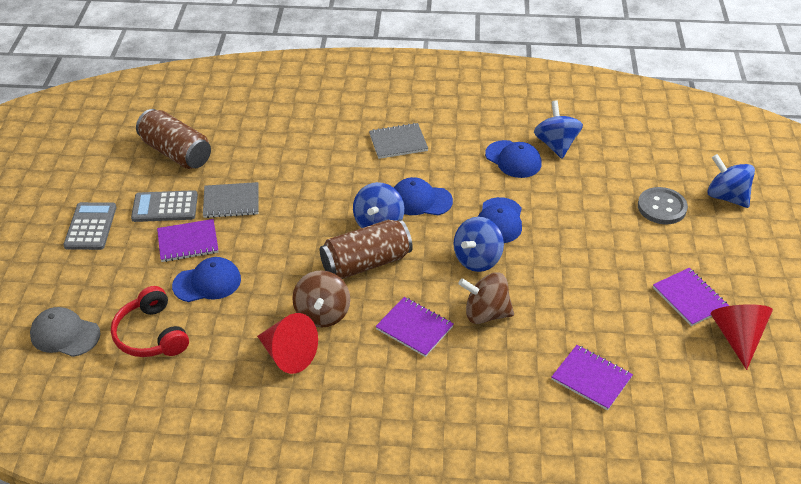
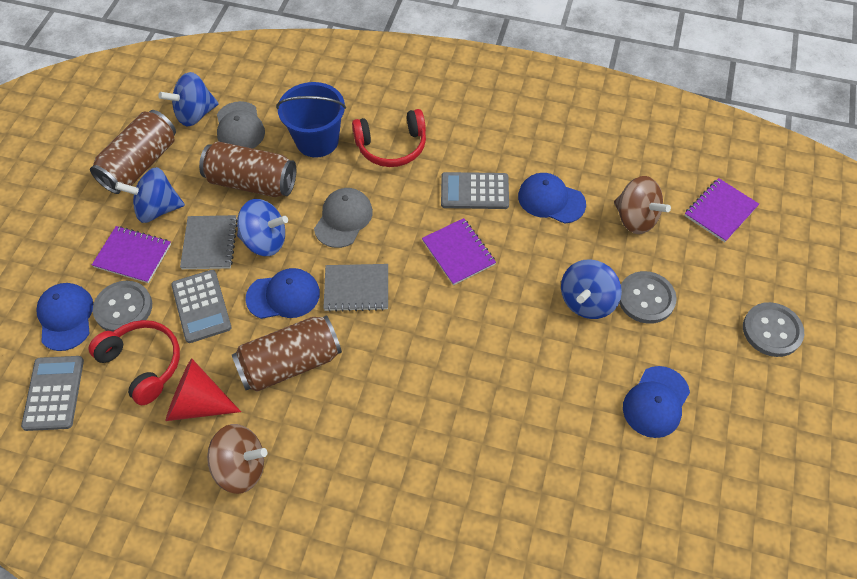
blue bucket: 0 -> 1
brown can: 2 -> 3
grey button: 1 -> 3
grey calculator: 2 -> 3
grey cap: 1 -> 2
purple notebook: 4 -> 3
red cone: 2 -> 1
red headphones: 1 -> 2

